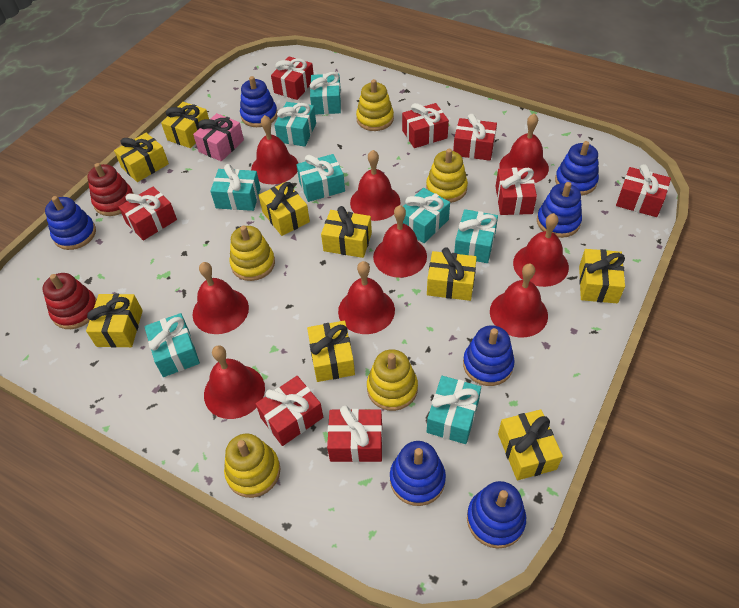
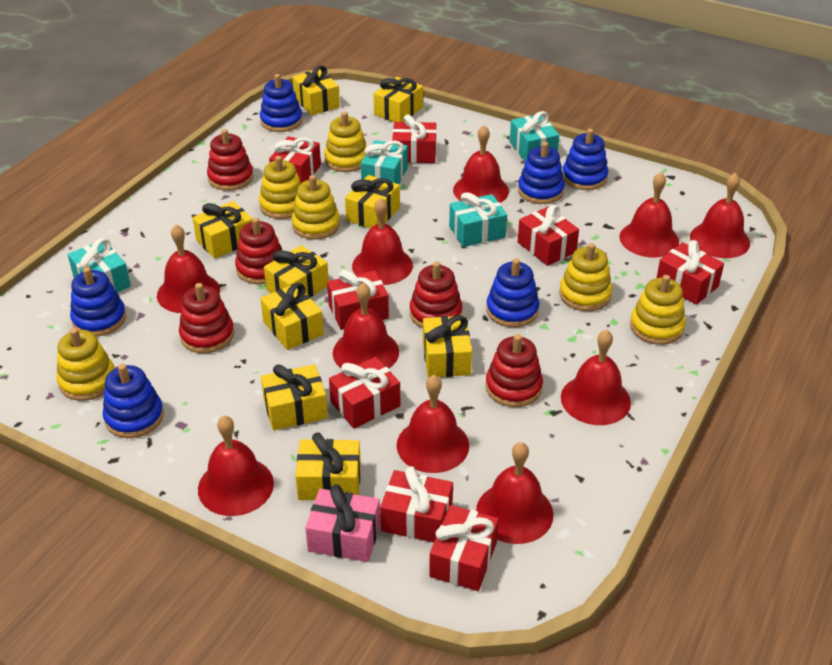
blue stacking toy: 7 -> 6
red bell: 9 -> 10
red stacking toy: 2 -> 5
turquoise gift: 8 -> 4
yellow stacking toy: 5 -> 6

